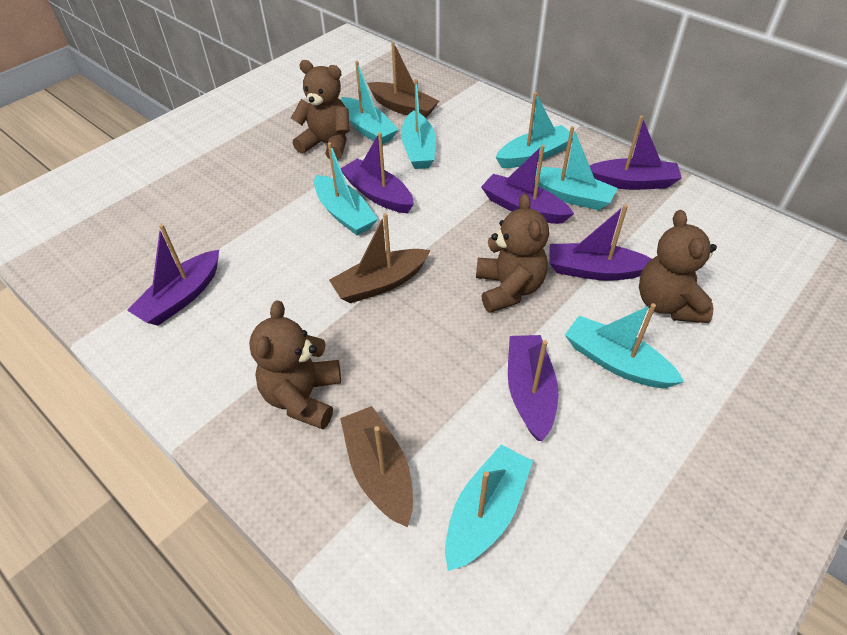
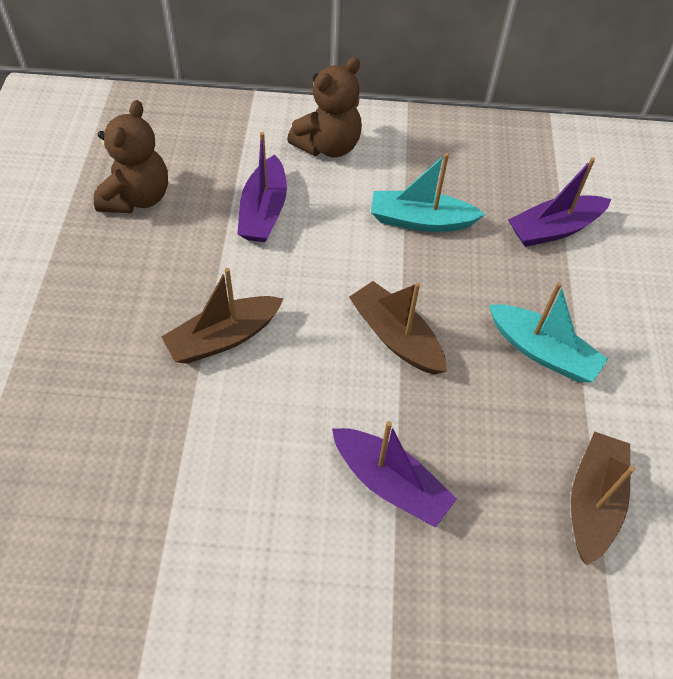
brown teddy bear: 4 -> 2
purple boat: 6 -> 3
turquoise boat: 7 -> 2

